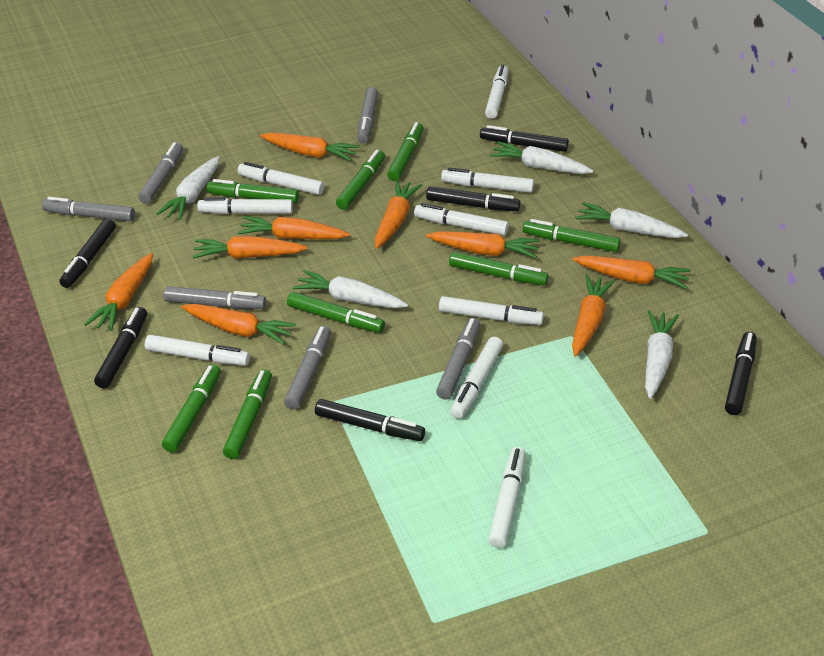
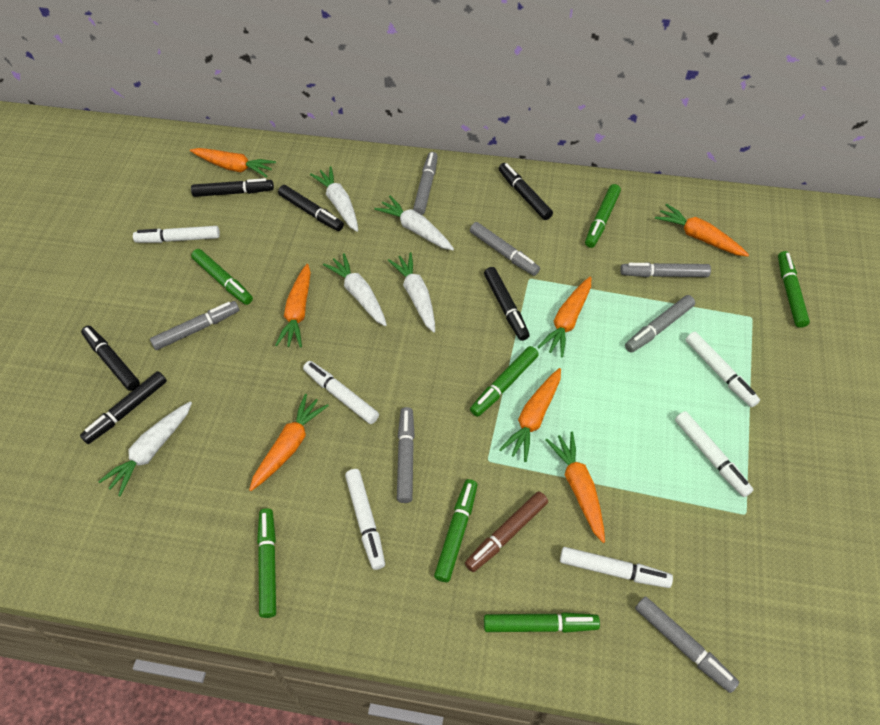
brown marker: 0 -> 1
green marker: 8 -> 7
grey marker: 6 -> 7
orange carrot: 9 -> 7
white marker: 9 -> 6

